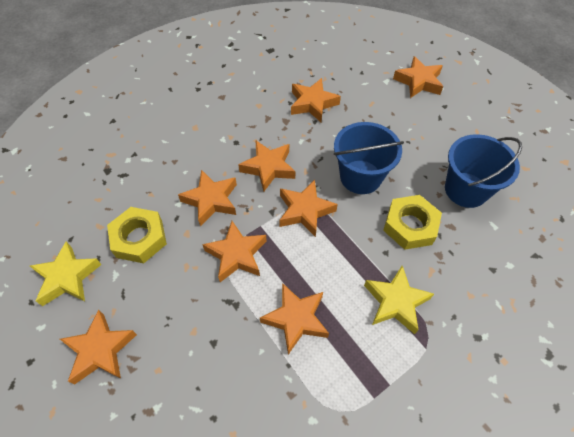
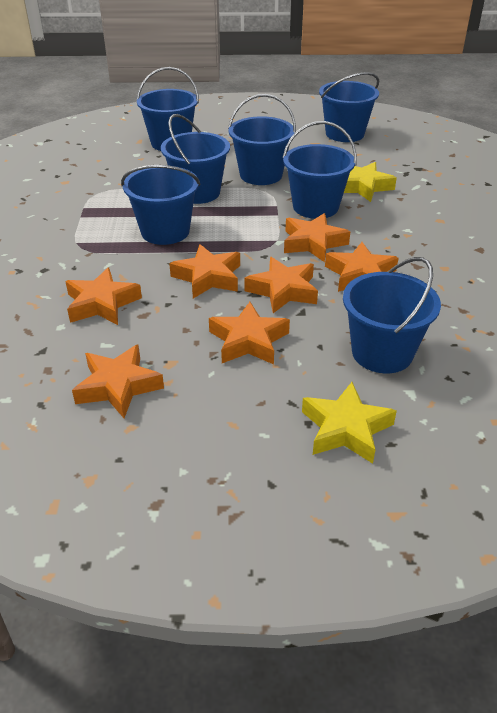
blue bucket: 2 -> 7
orange star: 8 -> 7
yellow nut: 2 -> 0

